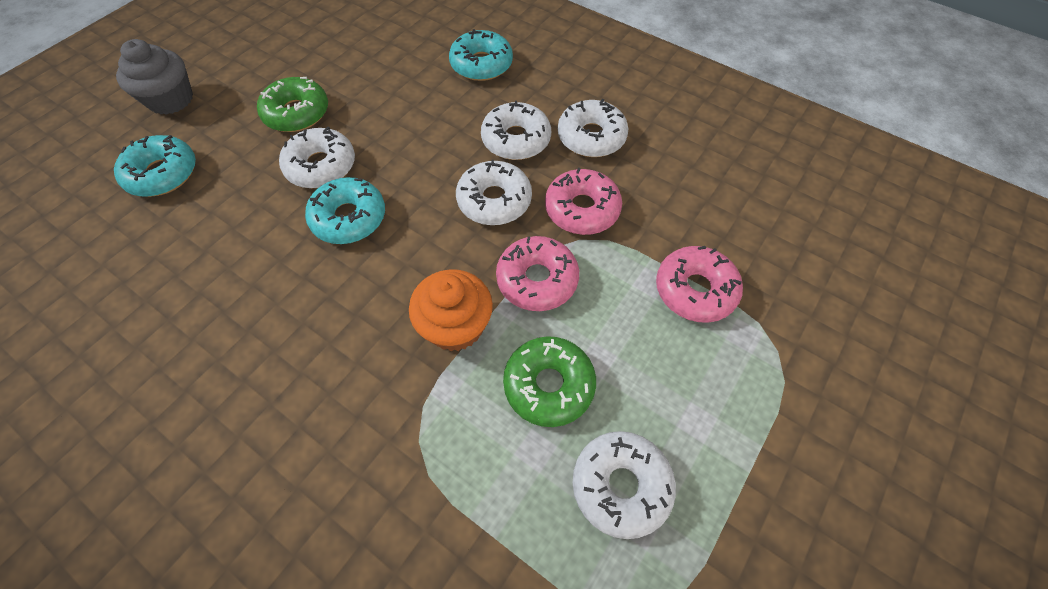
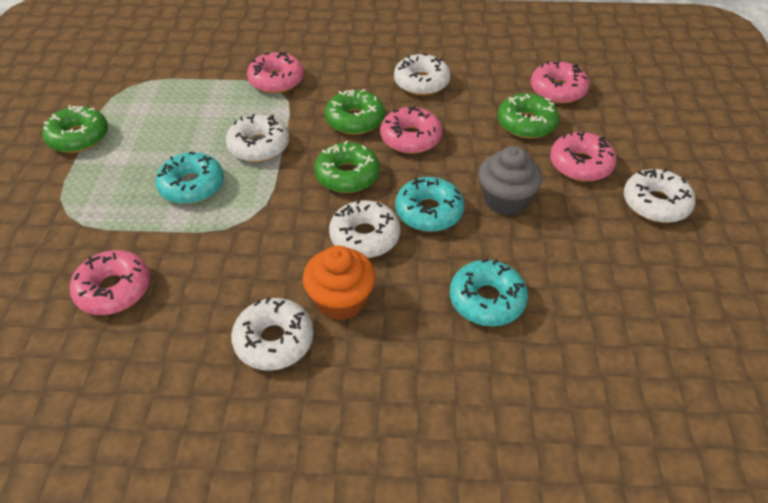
green donut: 2 -> 4
pink donut: 3 -> 5

